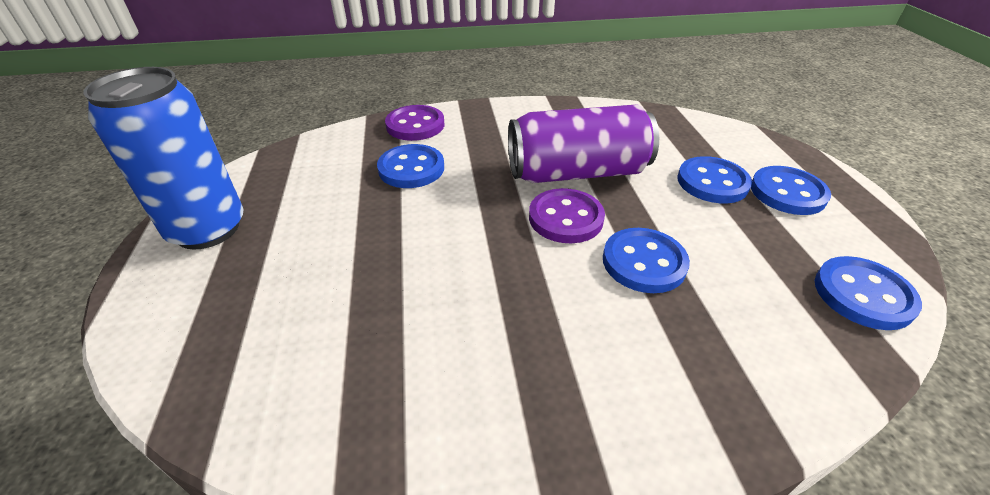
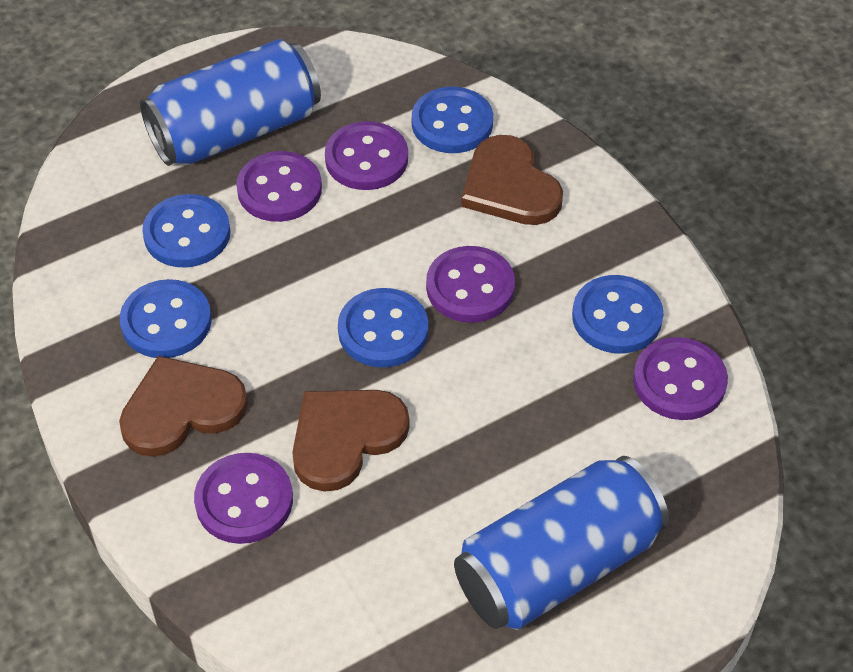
blue can: 1 -> 2
brown heart: 0 -> 3
purple button: 2 -> 5
purple can: 1 -> 0

